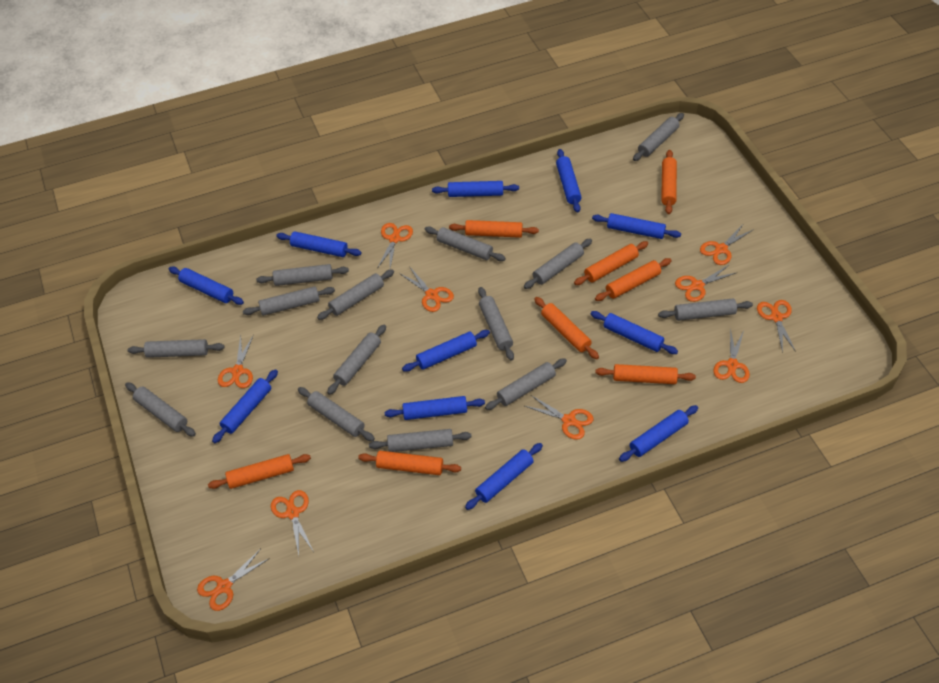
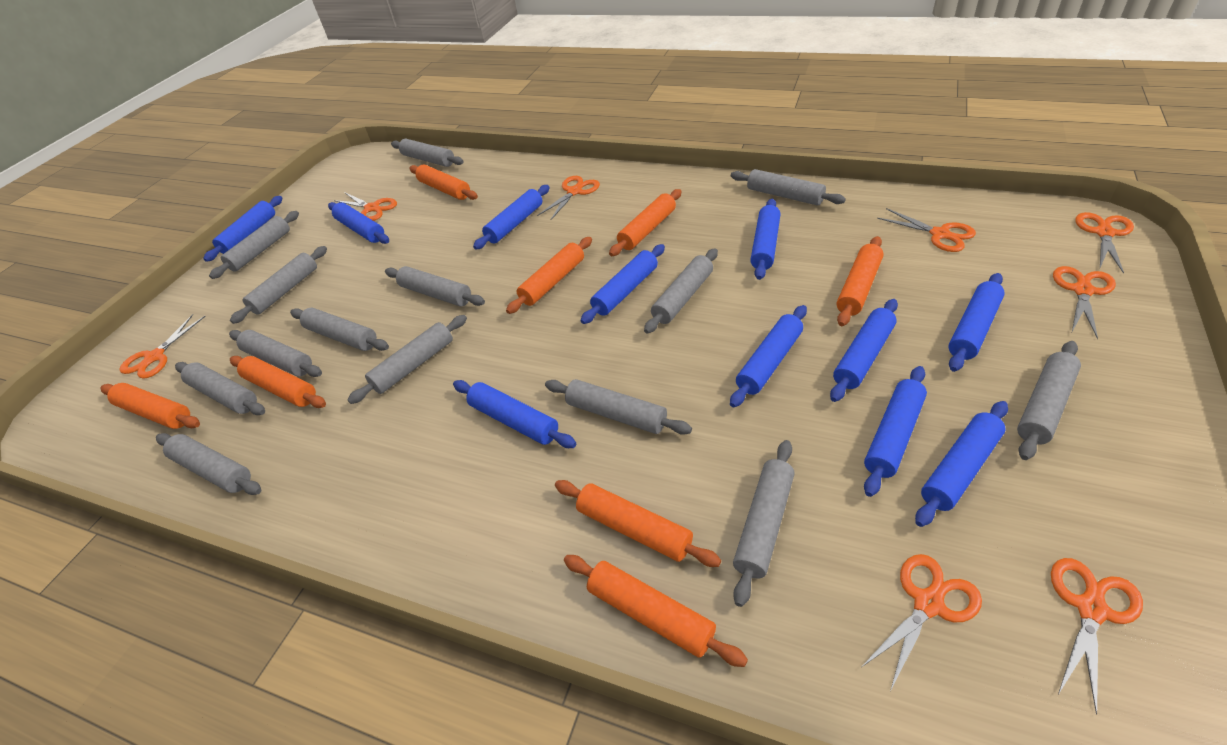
orange scissors: 10 -> 8

